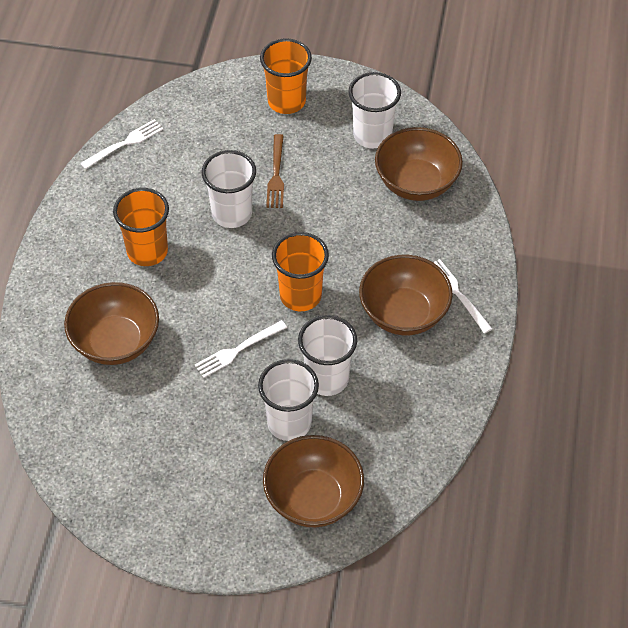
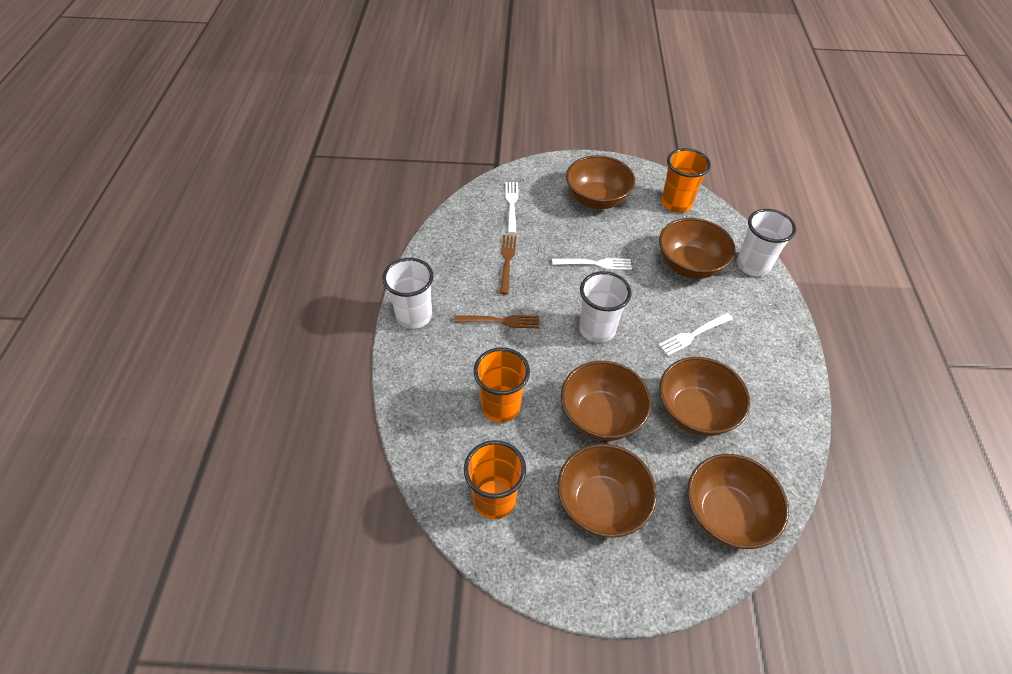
brown bowl: 4 -> 6
brown fork: 1 -> 2
white cup: 4 -> 3

